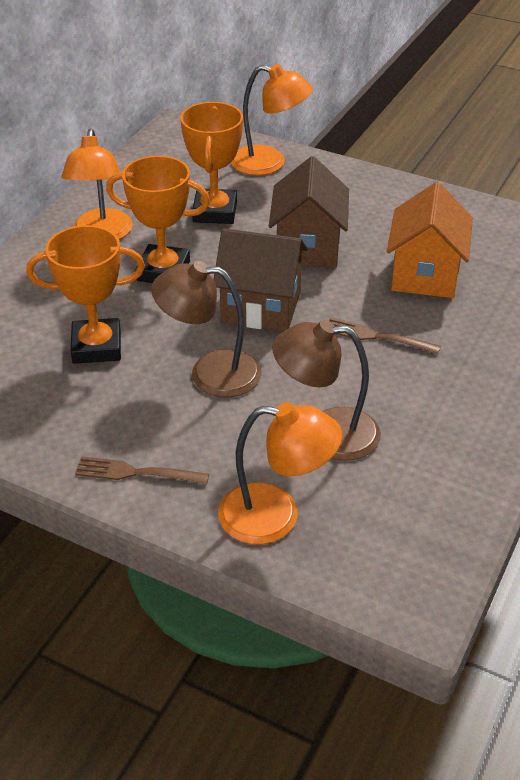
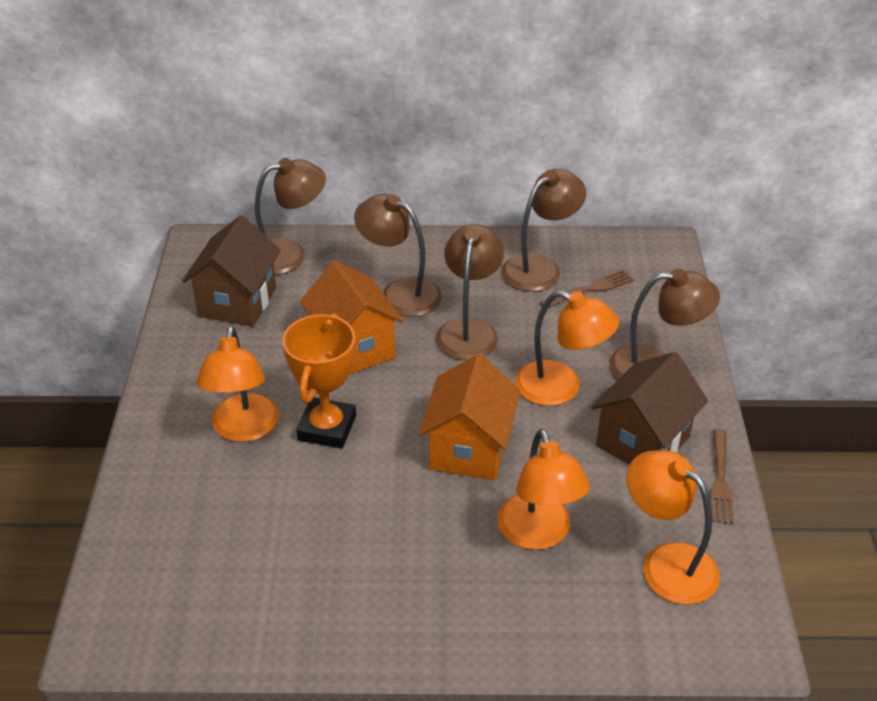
brown lamp: 2 -> 5
orange house: 1 -> 2
orange lamp: 3 -> 4
orange trophy: 3 -> 1

